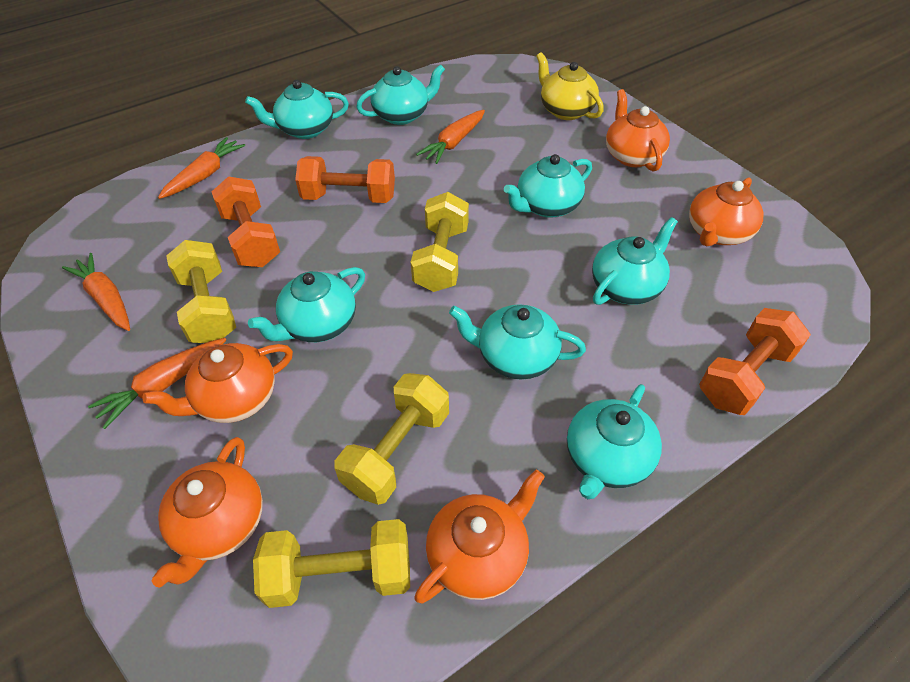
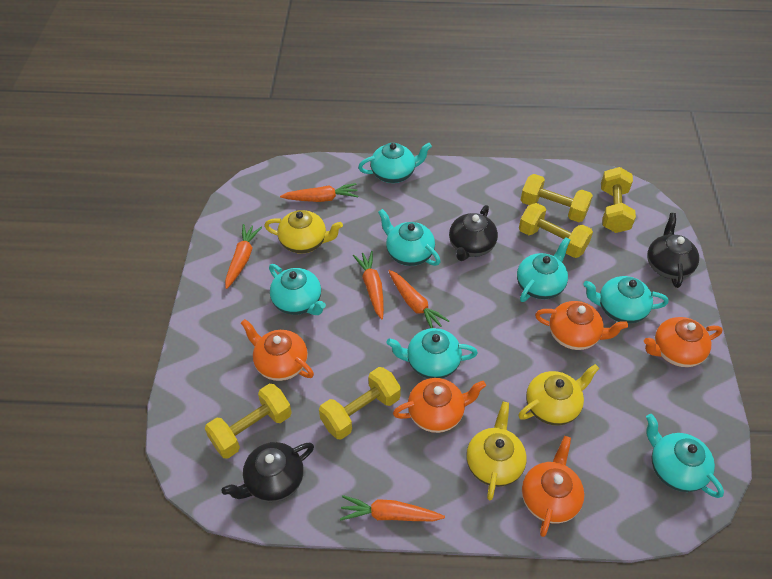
black teapot: 0 -> 3
orange carrot: 4 -> 5
orange dumbbell: 3 -> 0
yellow dumbbell: 4 -> 5
yellow teapot: 1 -> 3

